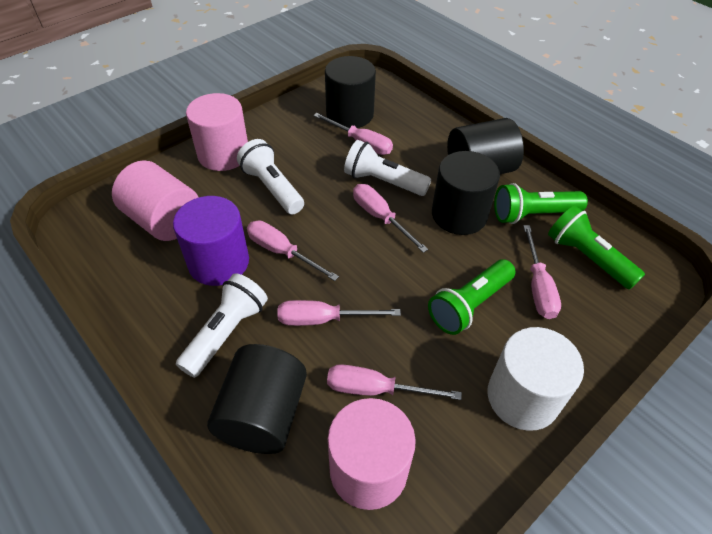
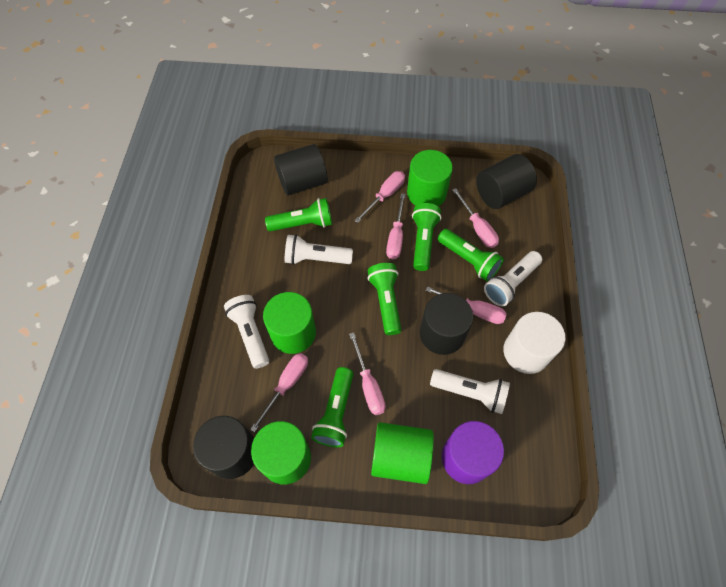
green cylinder: 0 -> 4
green flashlight: 3 -> 5
pink cylinder: 3 -> 0
white flashlight: 3 -> 4

